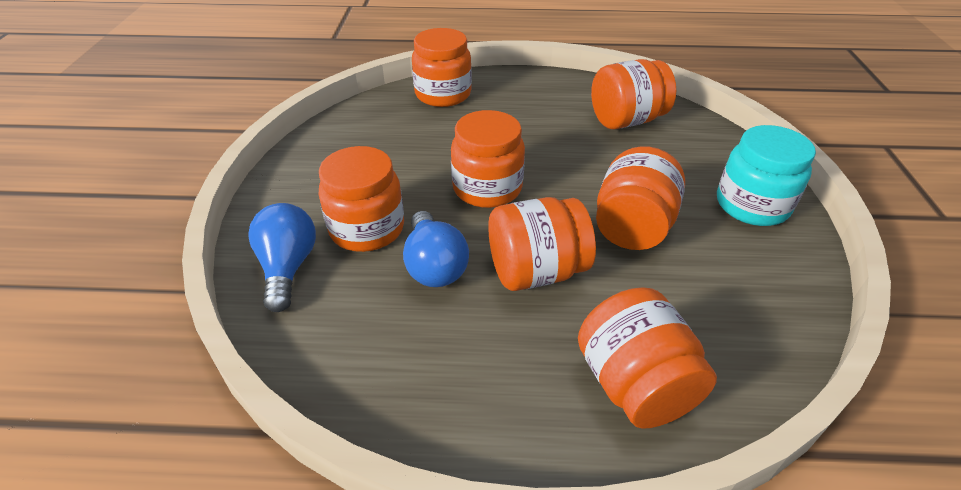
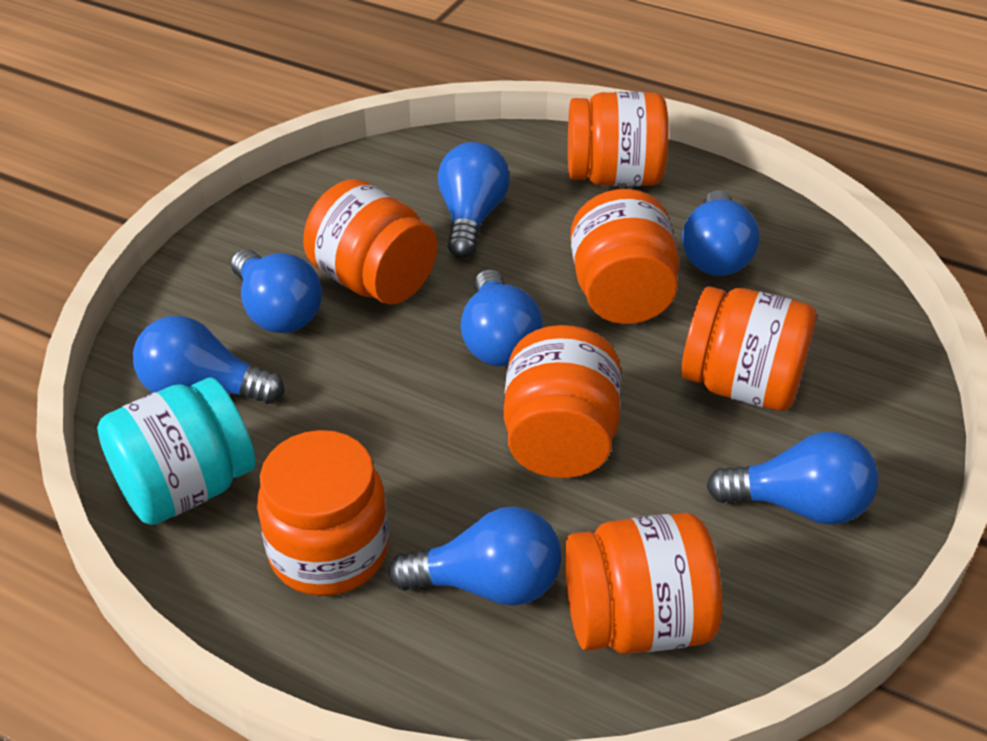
blue light bulb: 2 -> 7

